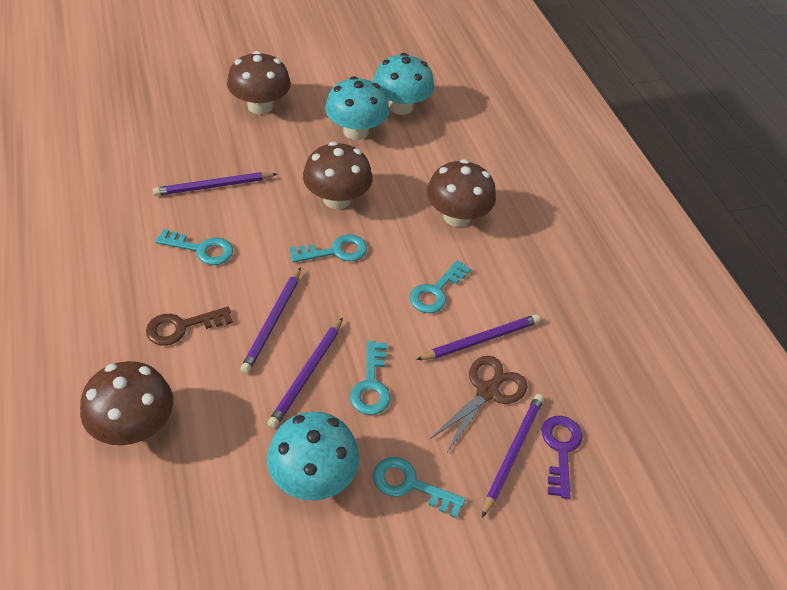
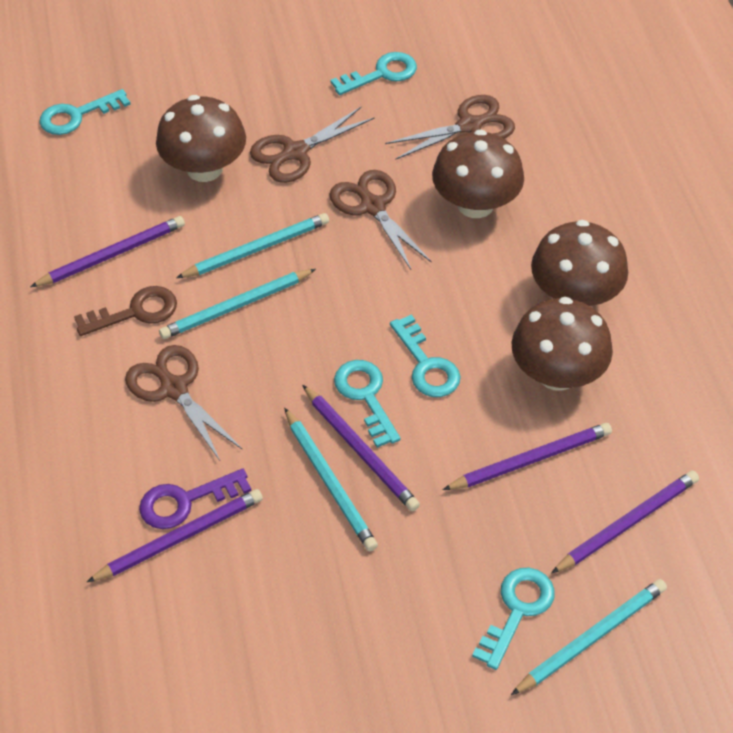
brown scissors: 1 -> 4
turquoise mushroom: 3 -> 0
turquoise pencil: 0 -> 4

